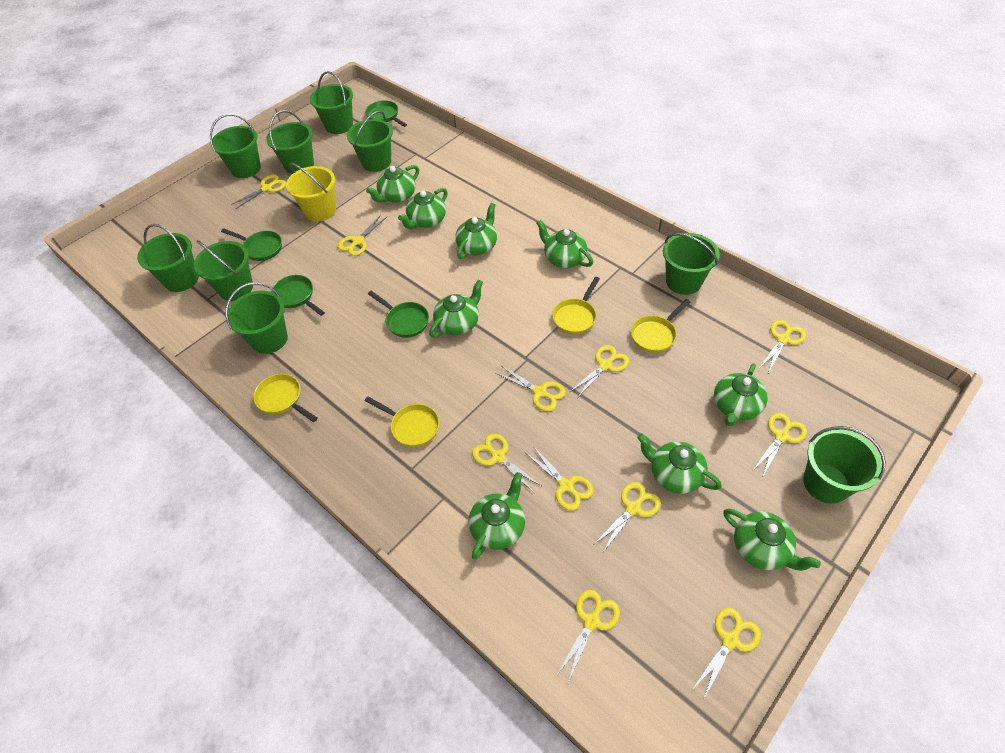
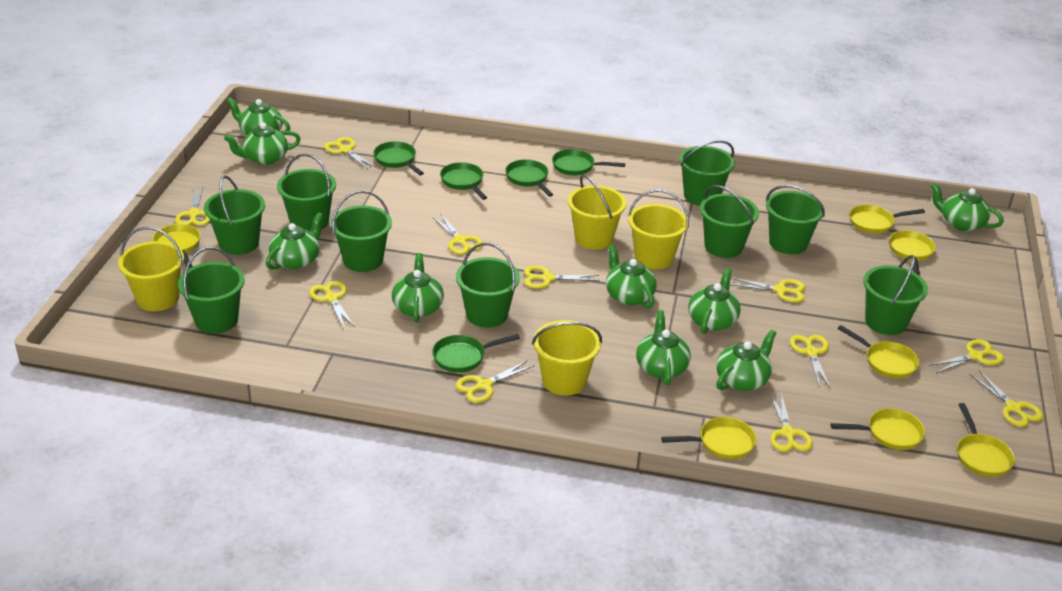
green pan: 4 -> 5
yellow bucket: 1 -> 4
yellow pan: 4 -> 7

